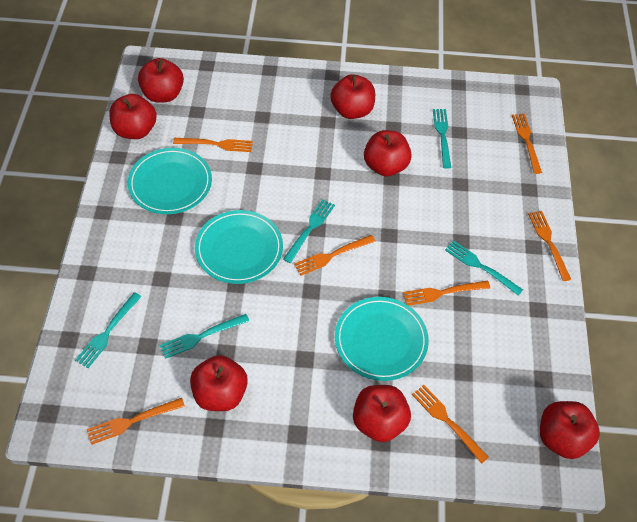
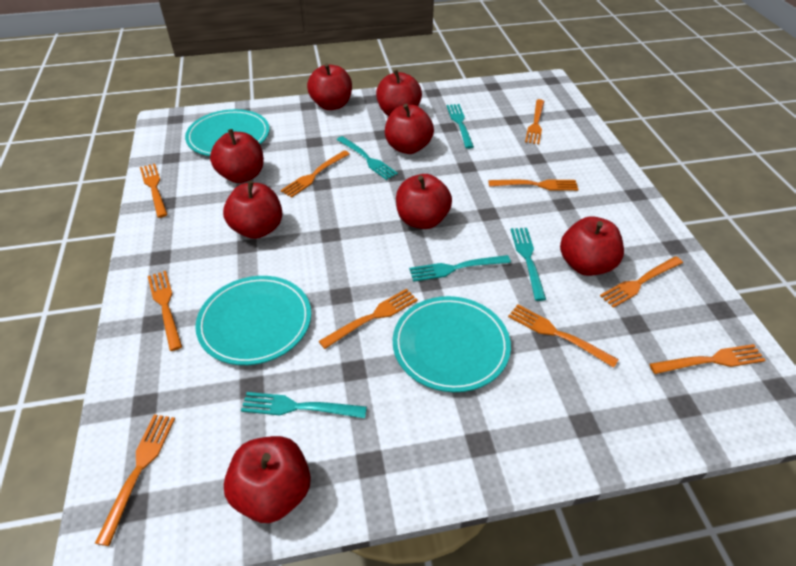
orange fork: 7 -> 10
red apple: 7 -> 8

